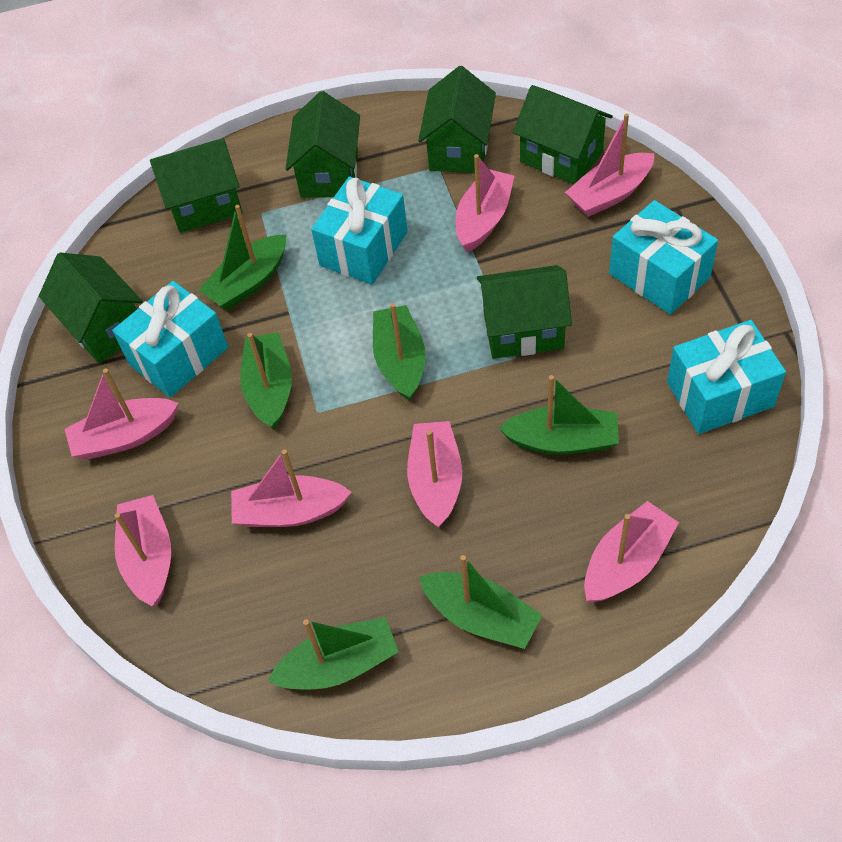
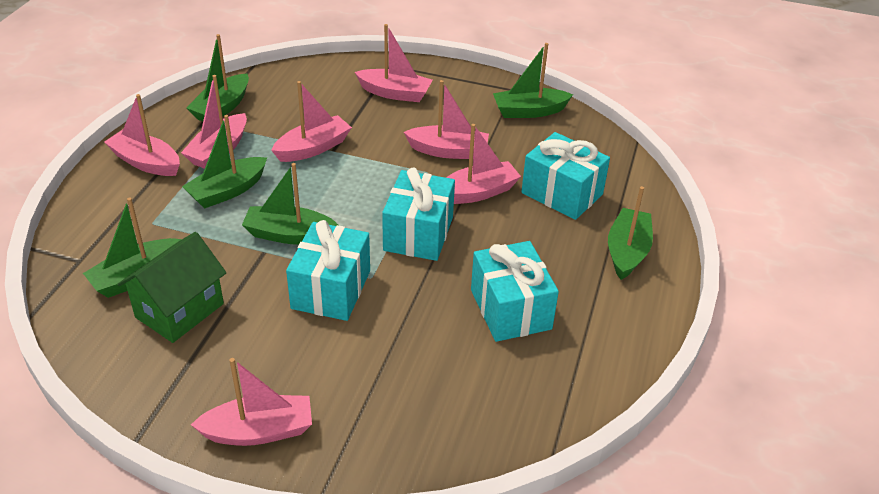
green house: 6 -> 1

